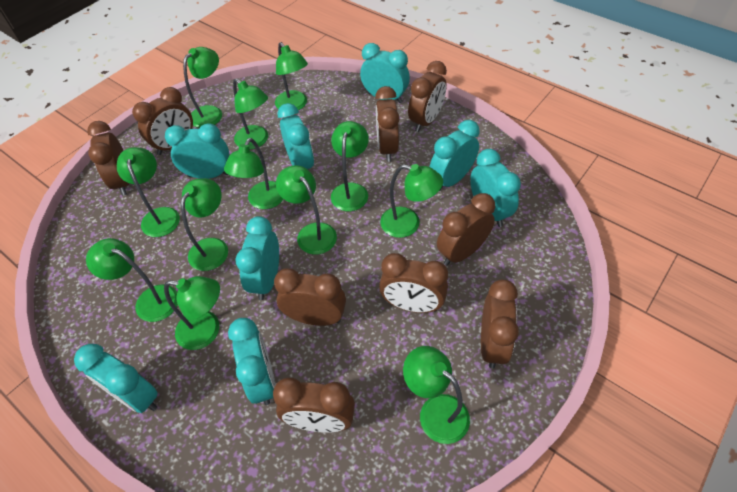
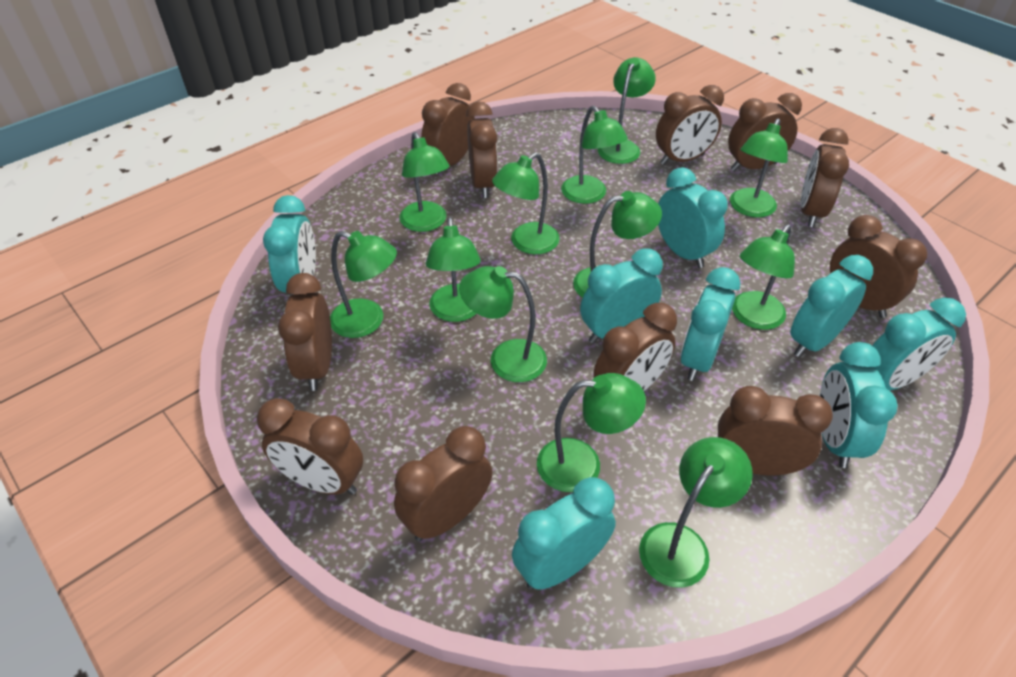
brown clock: 9 -> 11

